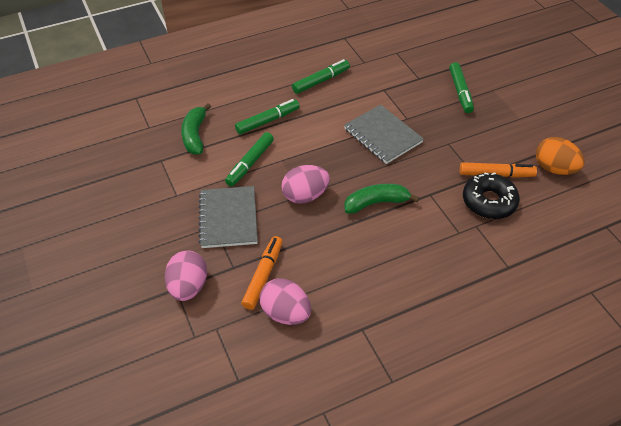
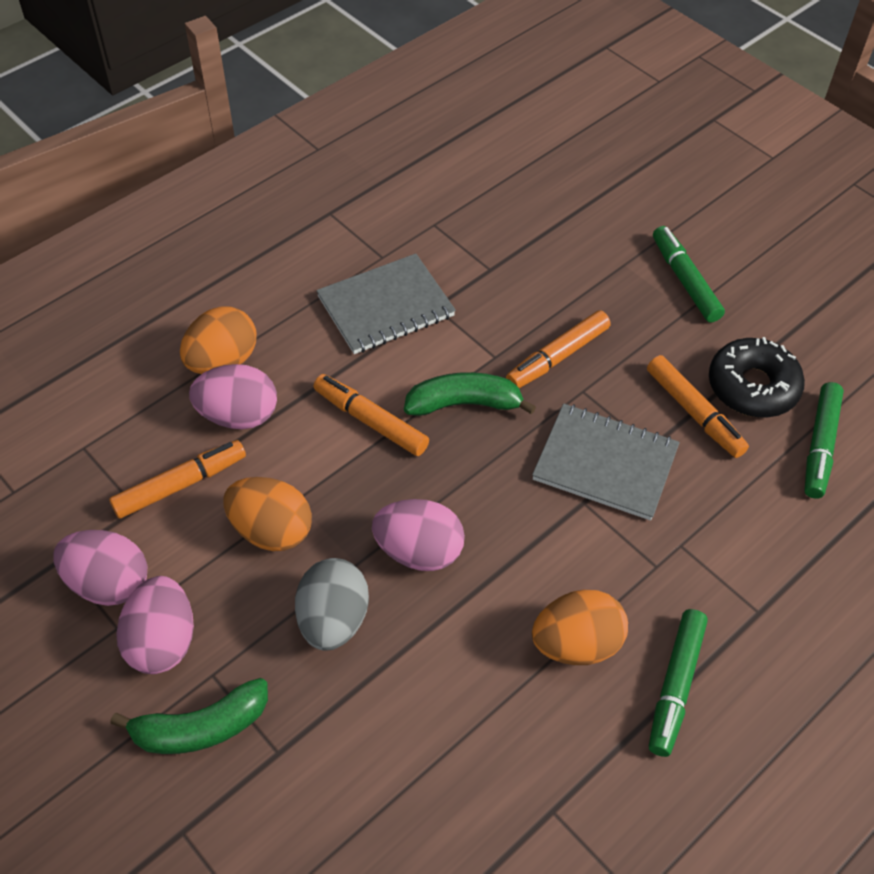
green marker: 4 -> 3
grey egg: 0 -> 1
orange egg: 1 -> 3
orange marker: 2 -> 4
pink egg: 3 -> 4

